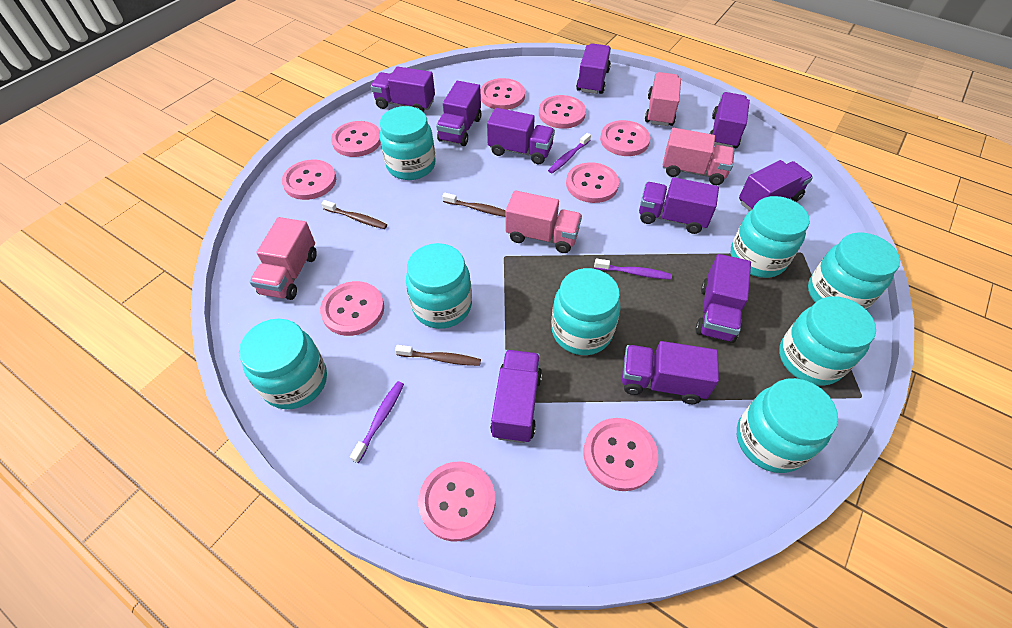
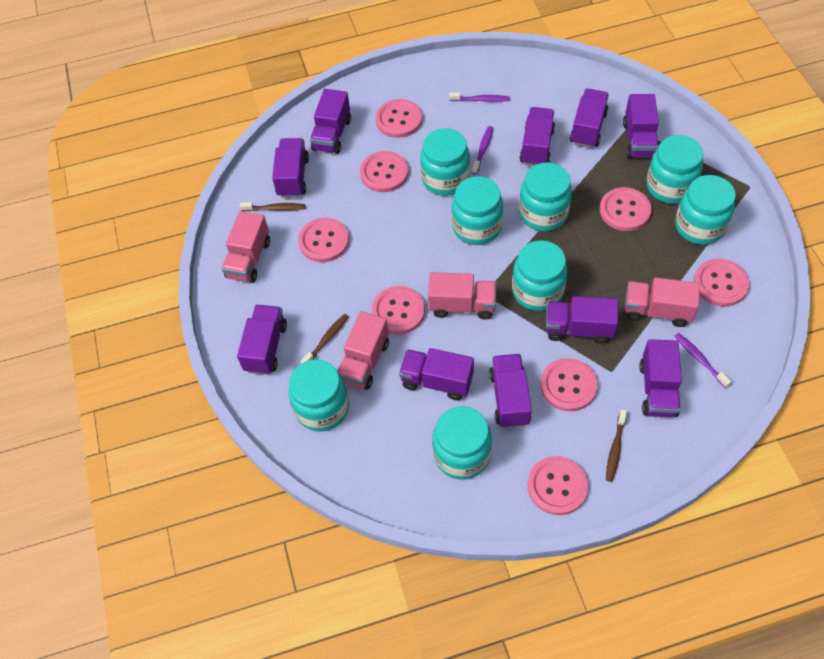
pink button: 9 -> 8

